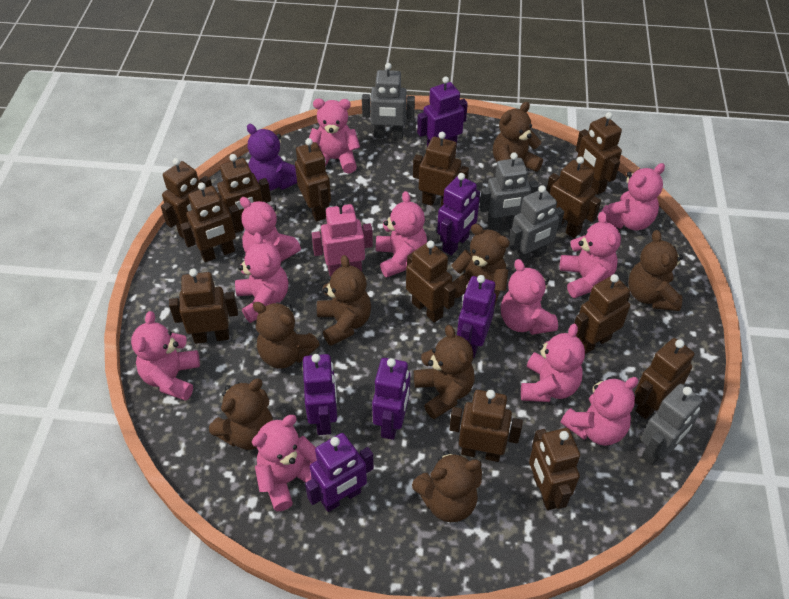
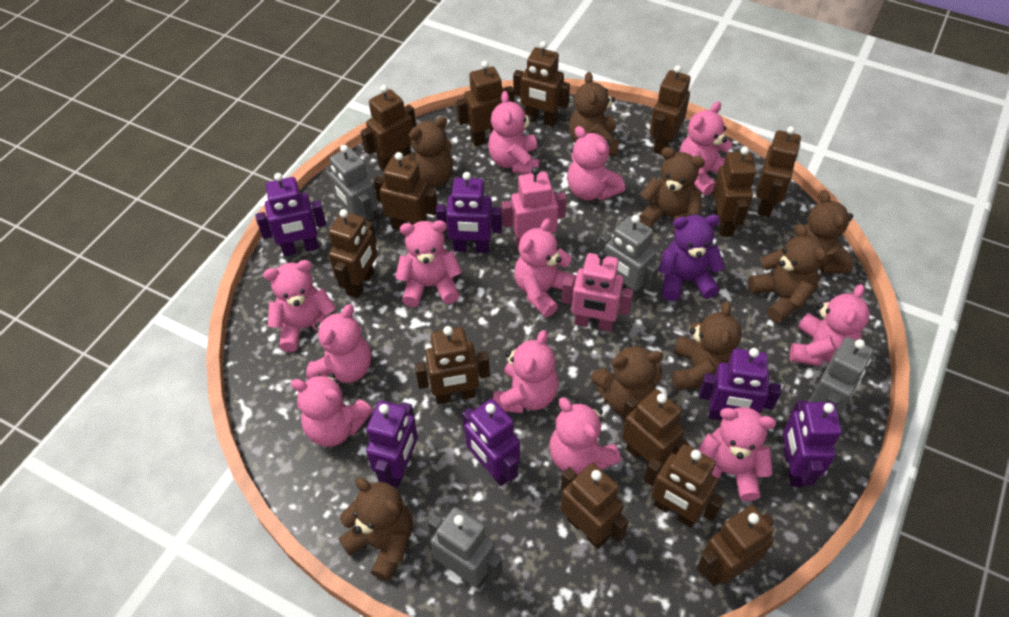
pink robot: 1 -> 2
pink teddy bear: 11 -> 12

